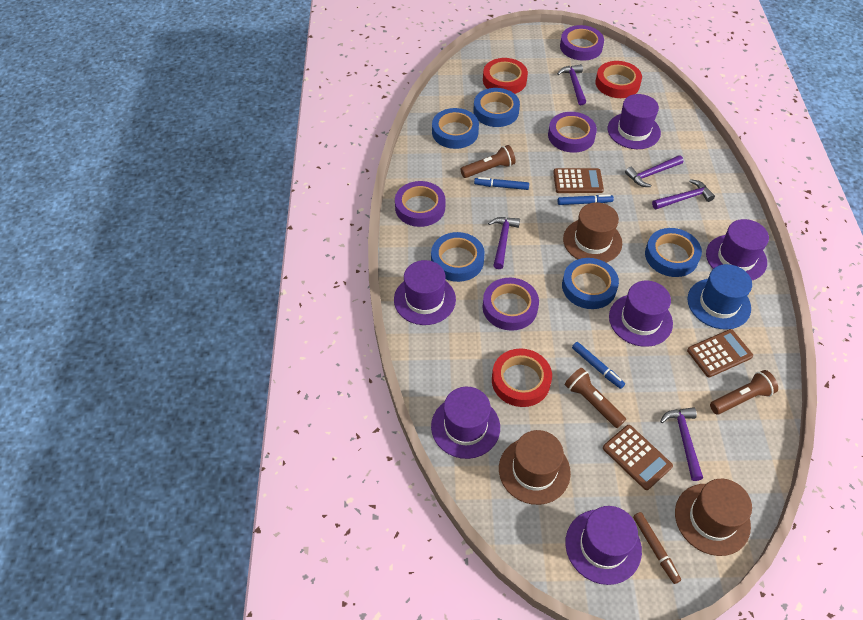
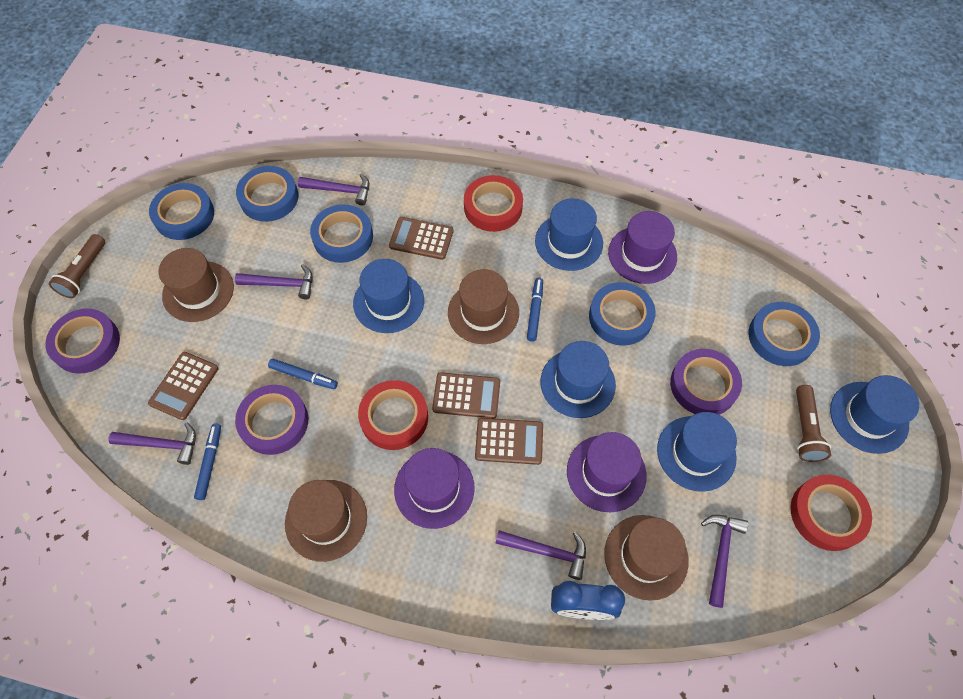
blue clock: 0 -> 1
blue hat: 1 -> 5
brown calculator: 3 -> 4
brown flashlight: 3 -> 2
brown hat: 3 -> 4
brown marker: 1 -> 0
purple hat: 6 -> 3
purple tape: 4 -> 3

